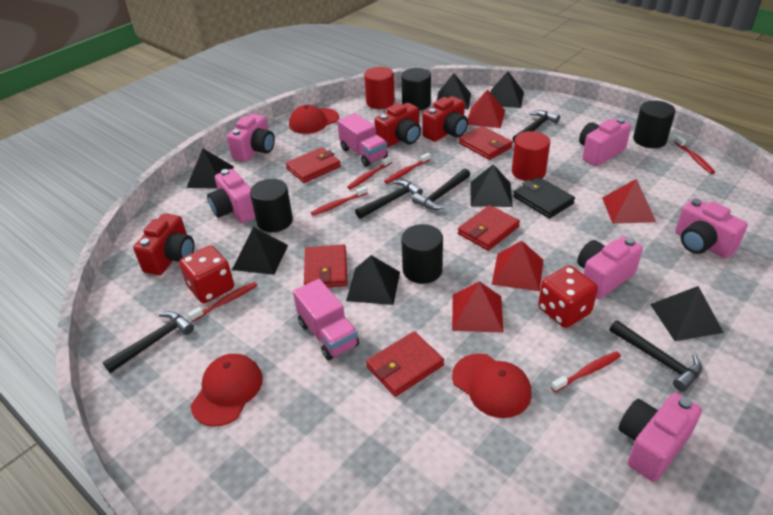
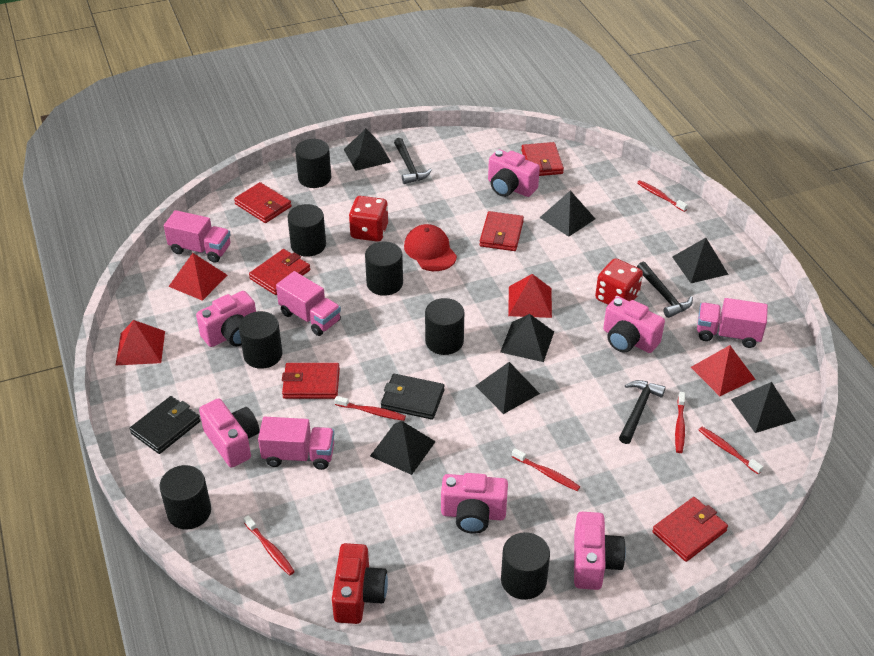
black cylinder: 4 -> 7
black hammer: 5 -> 3
black wallet: 1 -> 2
pink truck: 2 -> 4
red camera: 3 -> 1
red cap: 3 -> 1
red cylinder: 2 -> 0
red wallet: 5 -> 6

